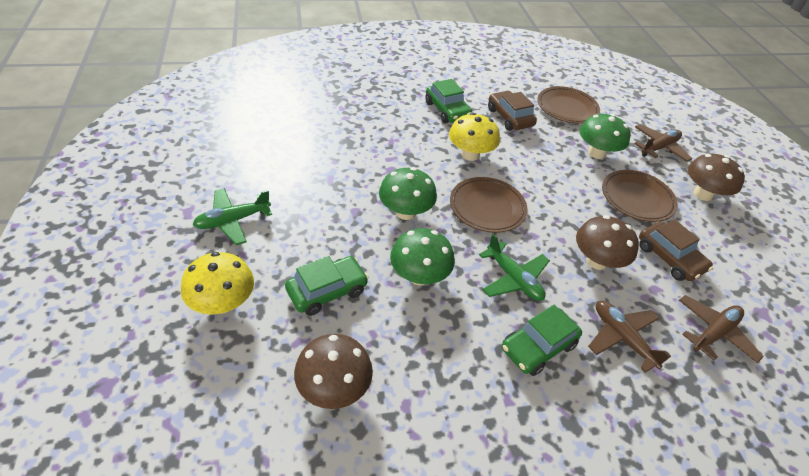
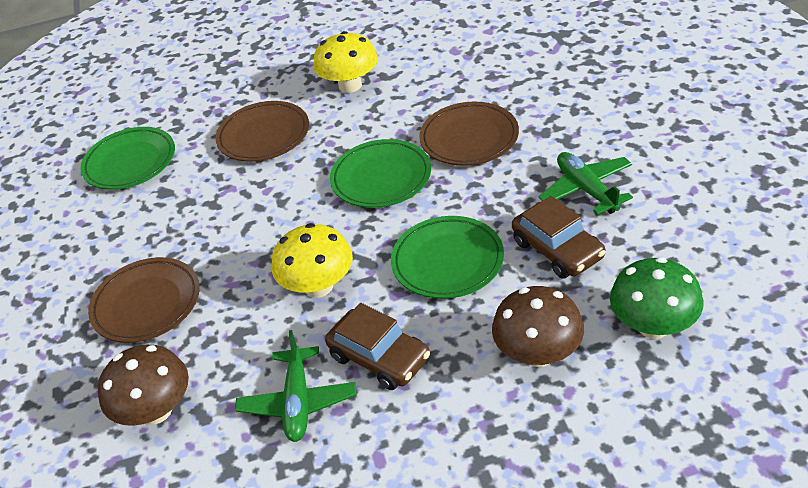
brown mushroom: 3 -> 2
brown plane: 3 -> 0
green car: 3 -> 0
green mushroom: 3 -> 1
green plate: 0 -> 3

